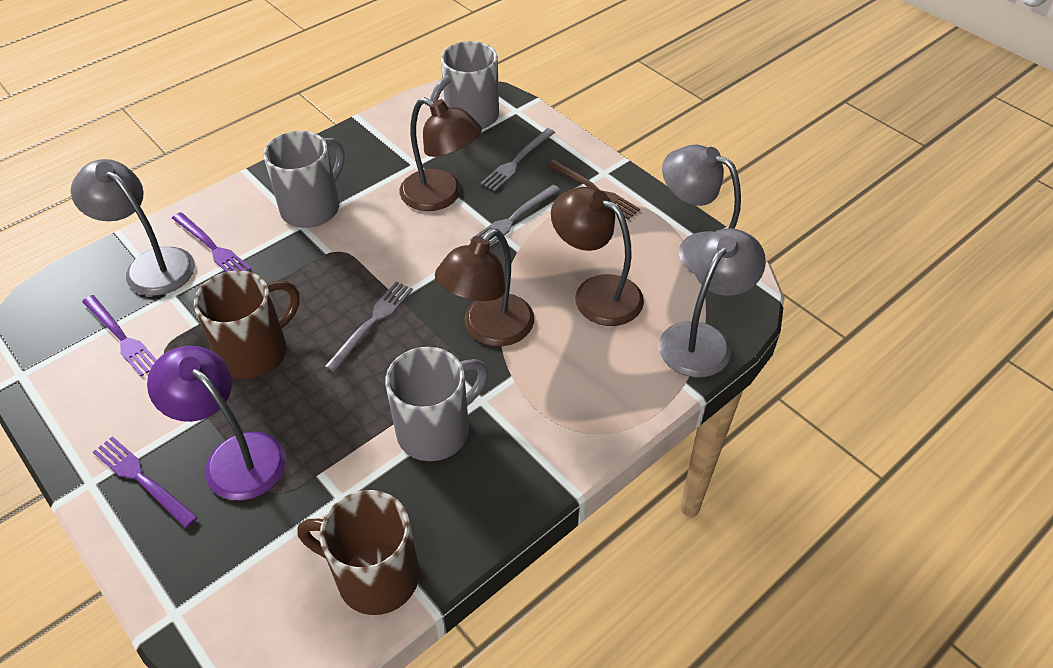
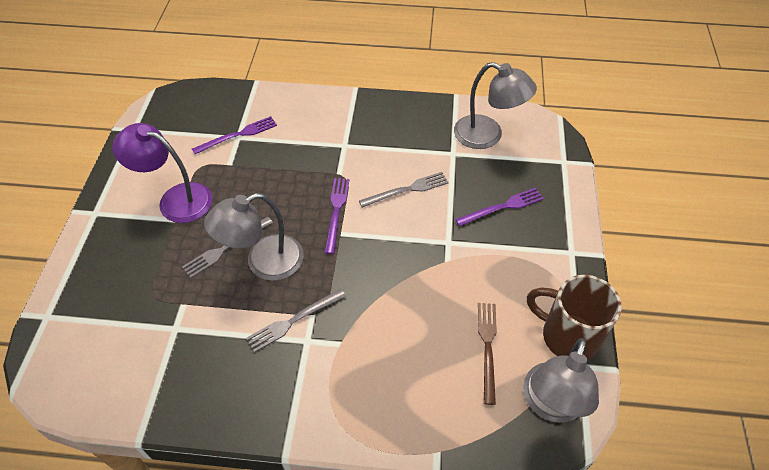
brown lamp: 3 -> 0
brown mug: 2 -> 1
grey mug: 3 -> 0

